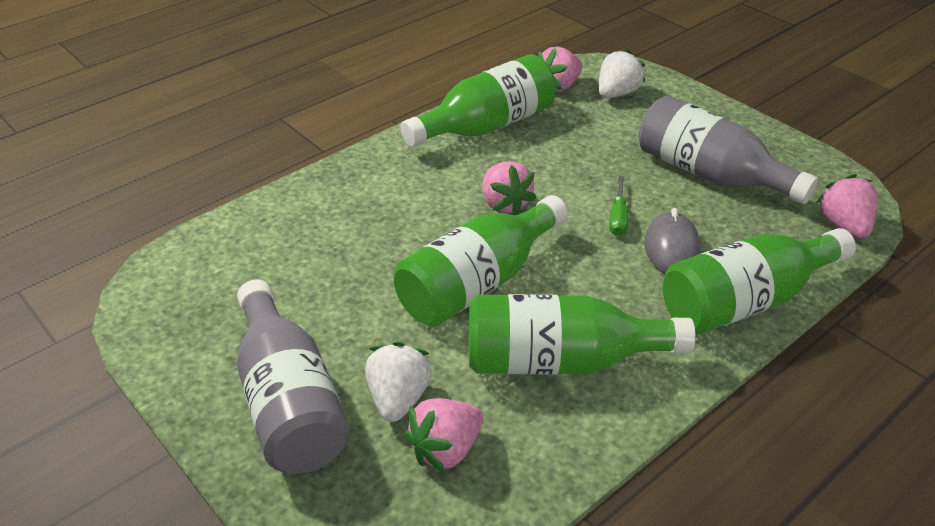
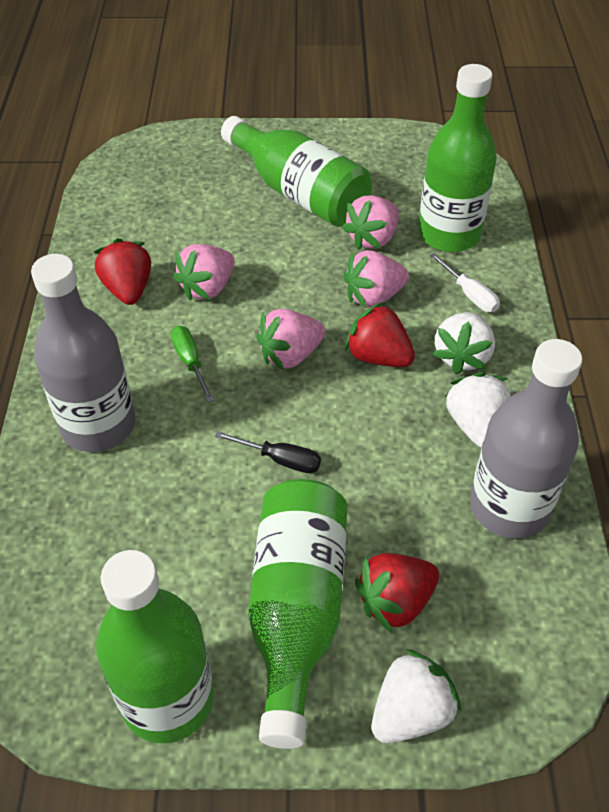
black screwdriver: 0 -> 1
grey mouse: 1 -> 0
red strawberry: 0 -> 3
white screwdriver: 0 -> 1
white strawberry: 2 -> 3

